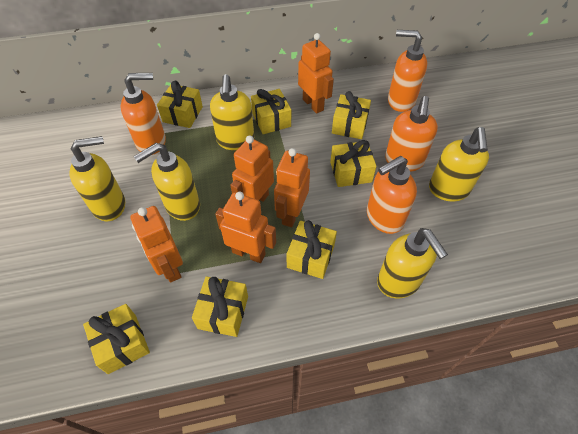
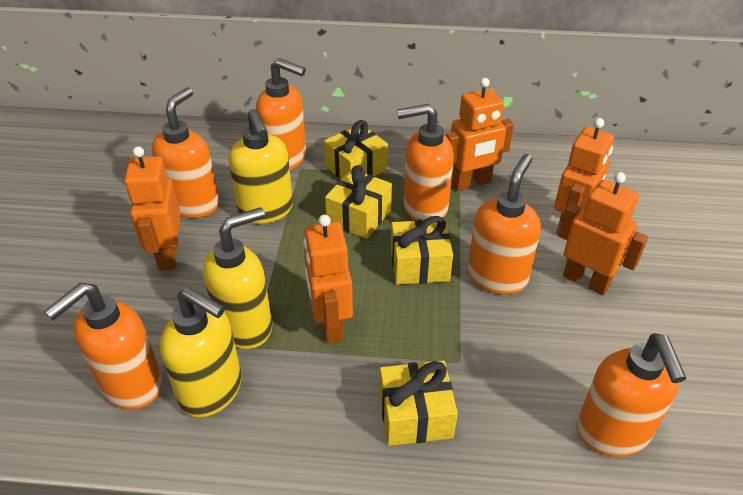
orange soap dispenser: 4 -> 6
yellow gift: 7 -> 4
yellow soap dispenser: 5 -> 3

